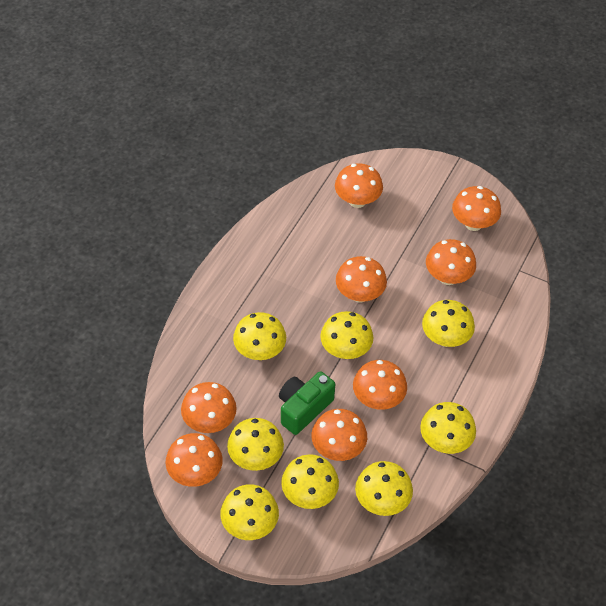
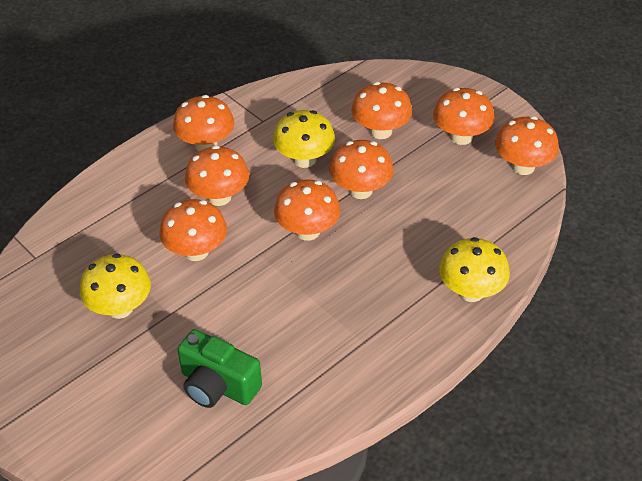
yellow mushroom: 8 -> 3

